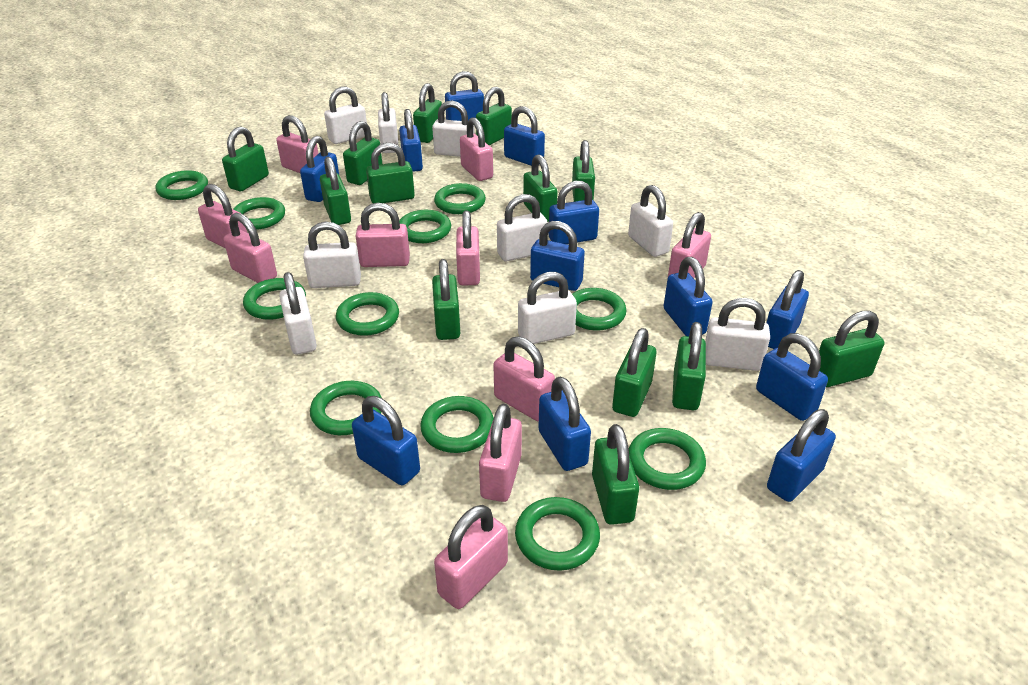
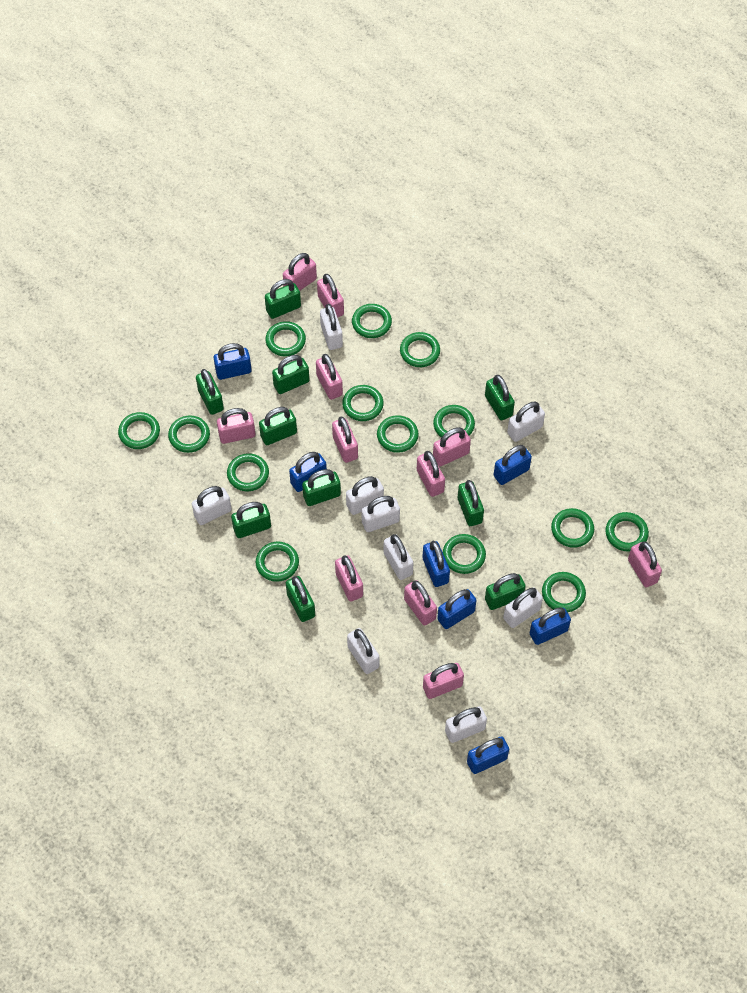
blue padlock: 12 -> 7
green padlock: 13 -> 10
green ring: 11 -> 14
pink padlock: 10 -> 11

